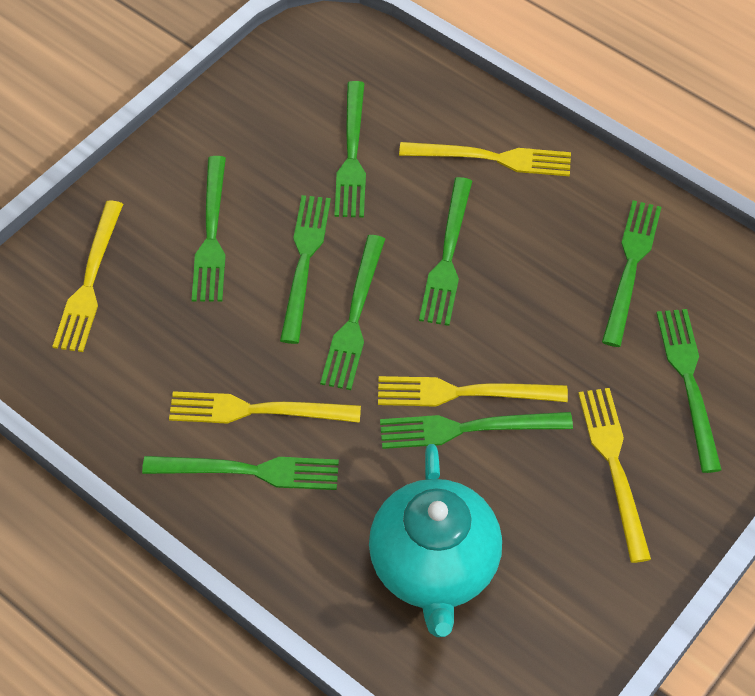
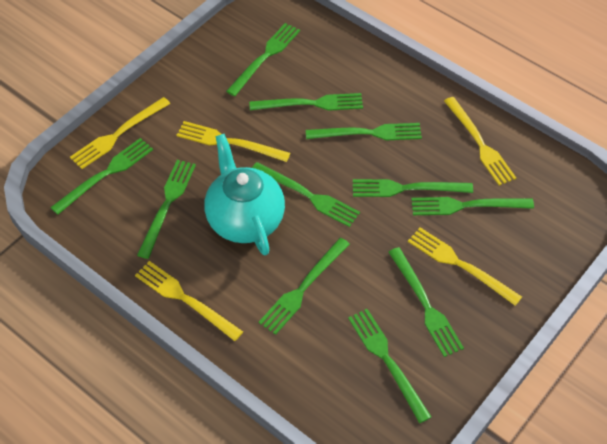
green fork: 9 -> 11

